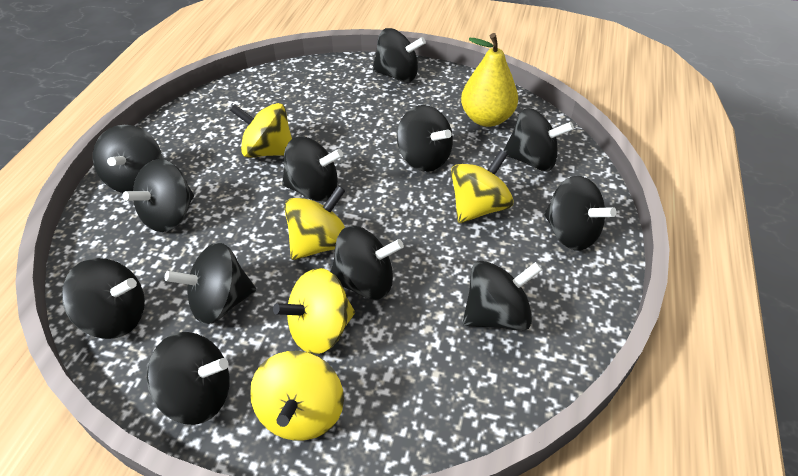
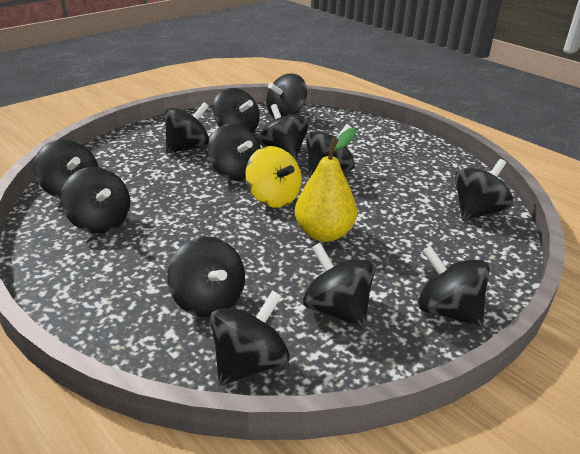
black spinning top: 12 -> 13
yellow spinning top: 5 -> 1

